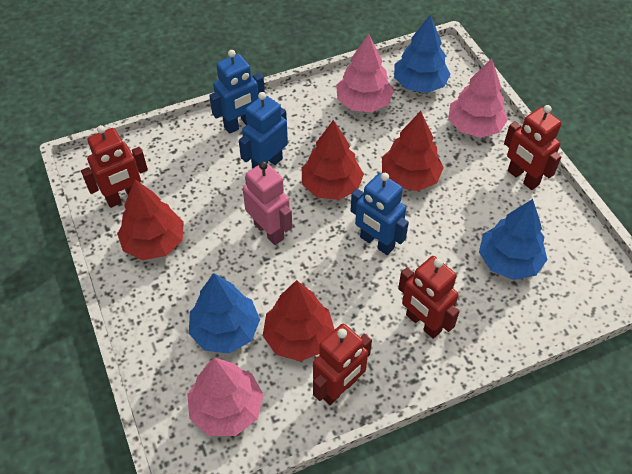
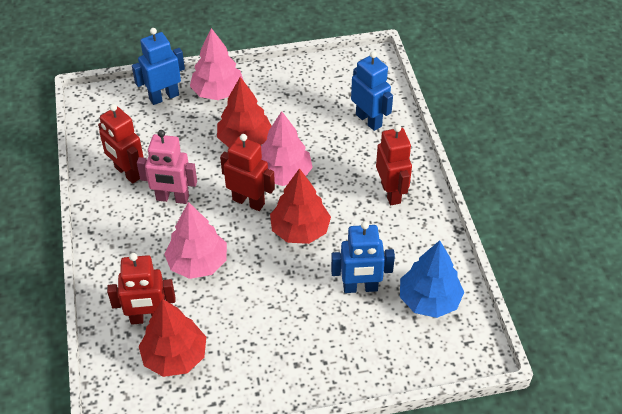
blue tree: 3 -> 1
red tree: 4 -> 3

